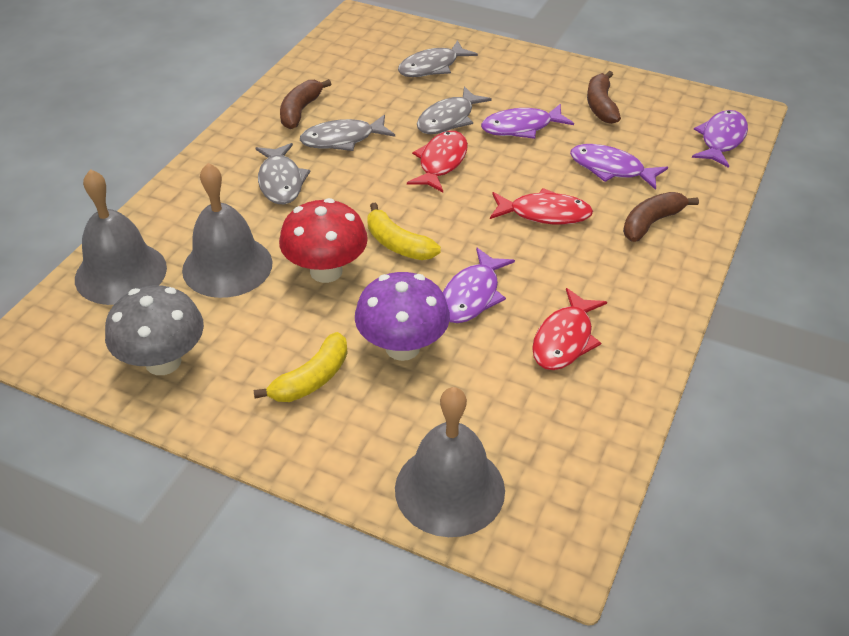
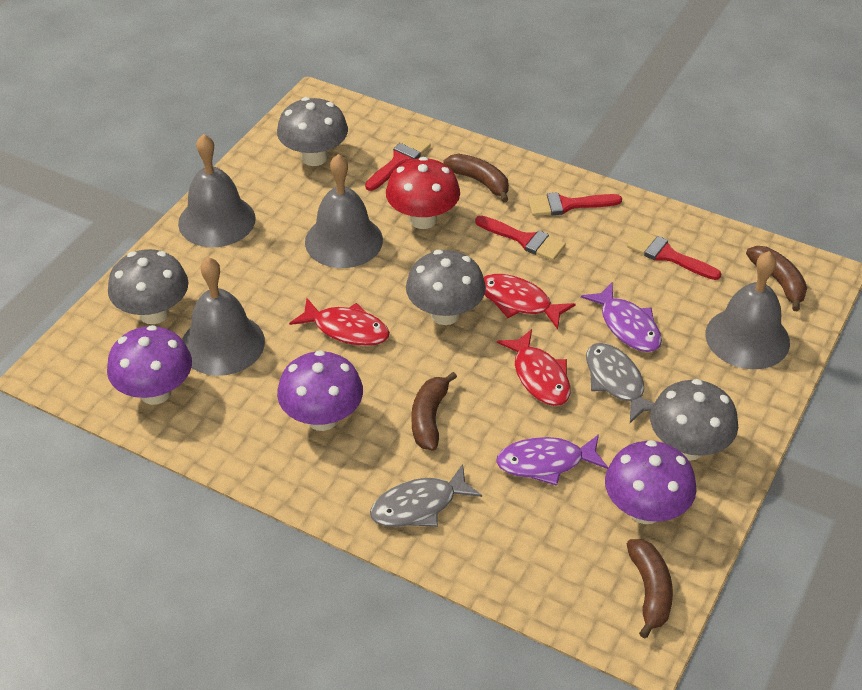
brown banana: 3 -> 4
grey bell: 3 -> 4
grey fish: 4 -> 2
grey mushroom: 1 -> 4
purple fish: 4 -> 2
purple mushroom: 1 -> 3
red brush: 0 -> 4
yellow banana: 2 -> 0

